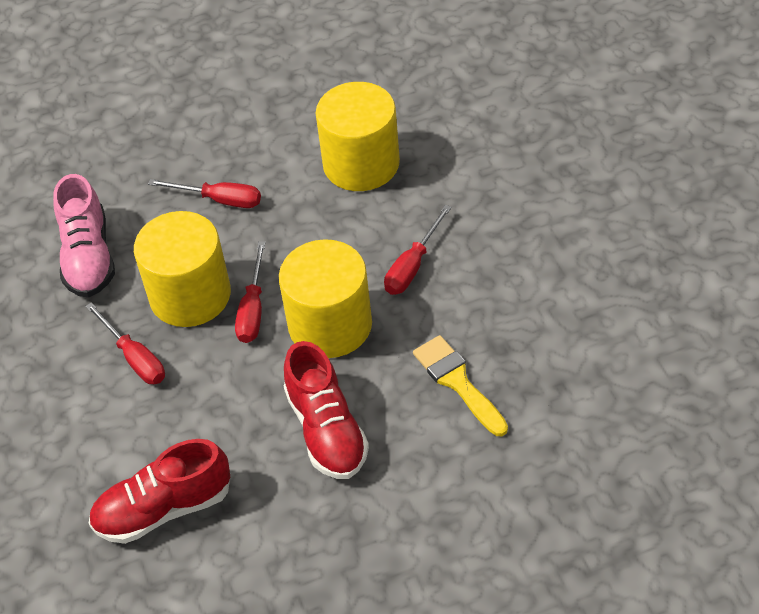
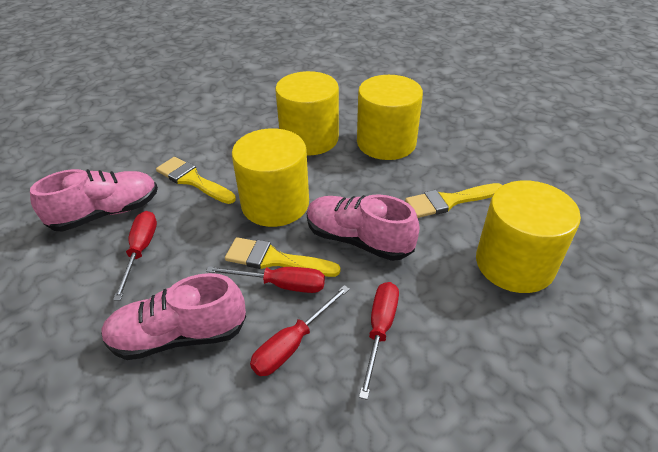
pink shoe: 1 -> 3
red shoe: 2 -> 0
yellow brush: 1 -> 3
yellow cylinder: 3 -> 4

